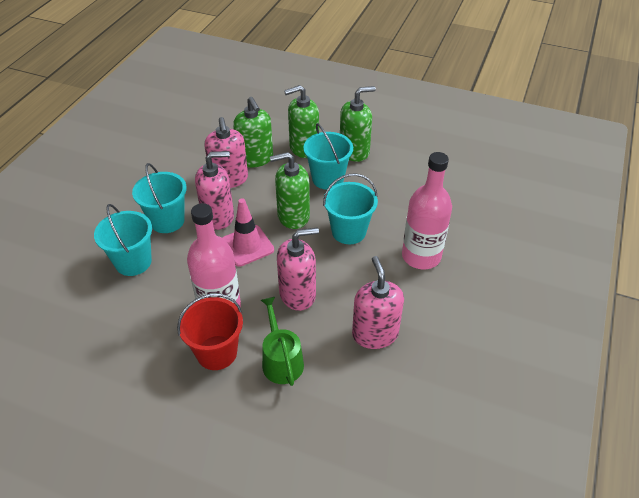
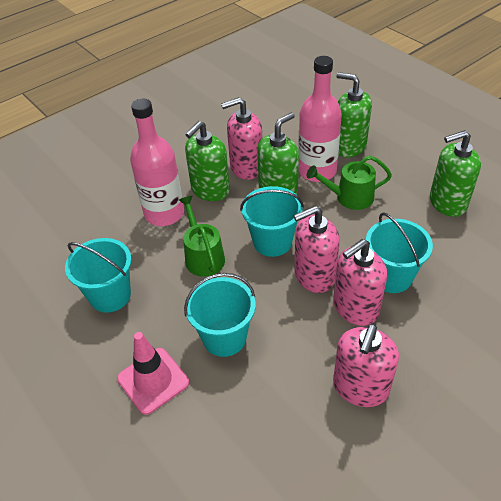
green watering can: 1 -> 2
red bucket: 1 -> 0

